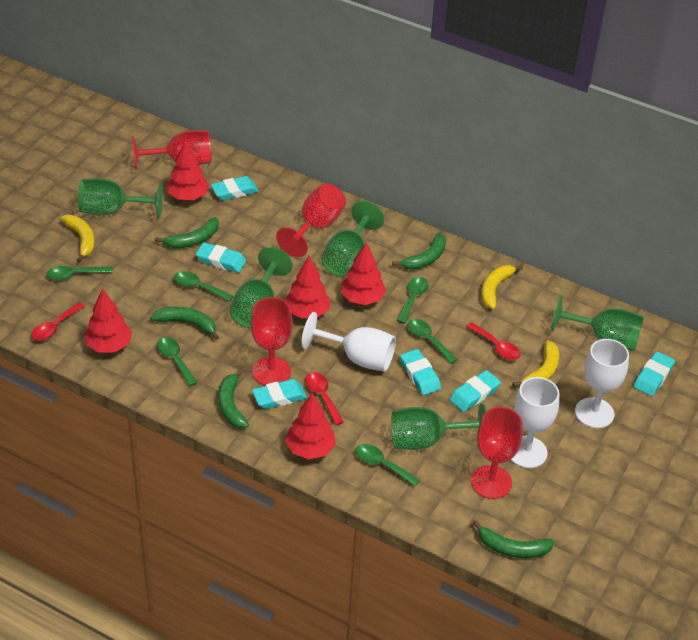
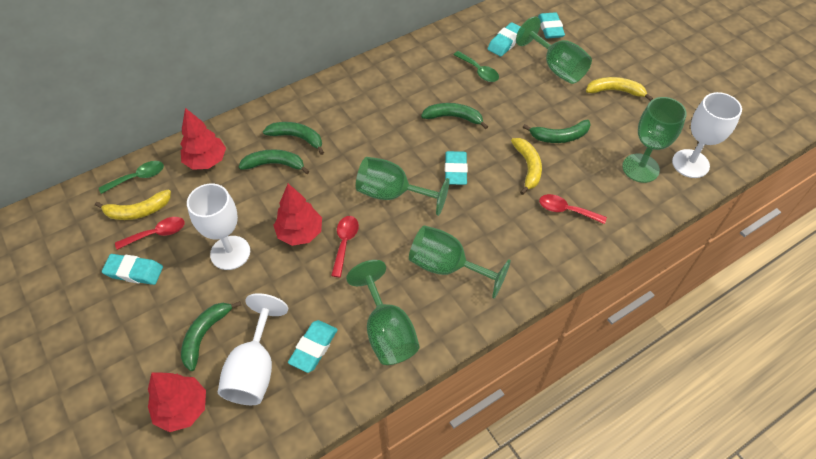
green spoon: 6 -> 2
red goblet: 4 -> 0
red tree: 5 -> 3
turquoise eraser: 6 -> 5

